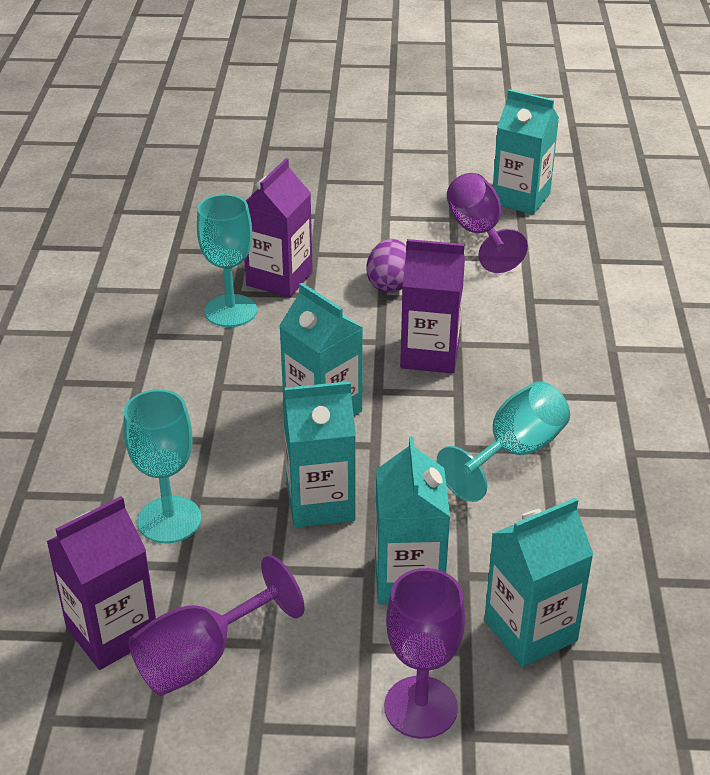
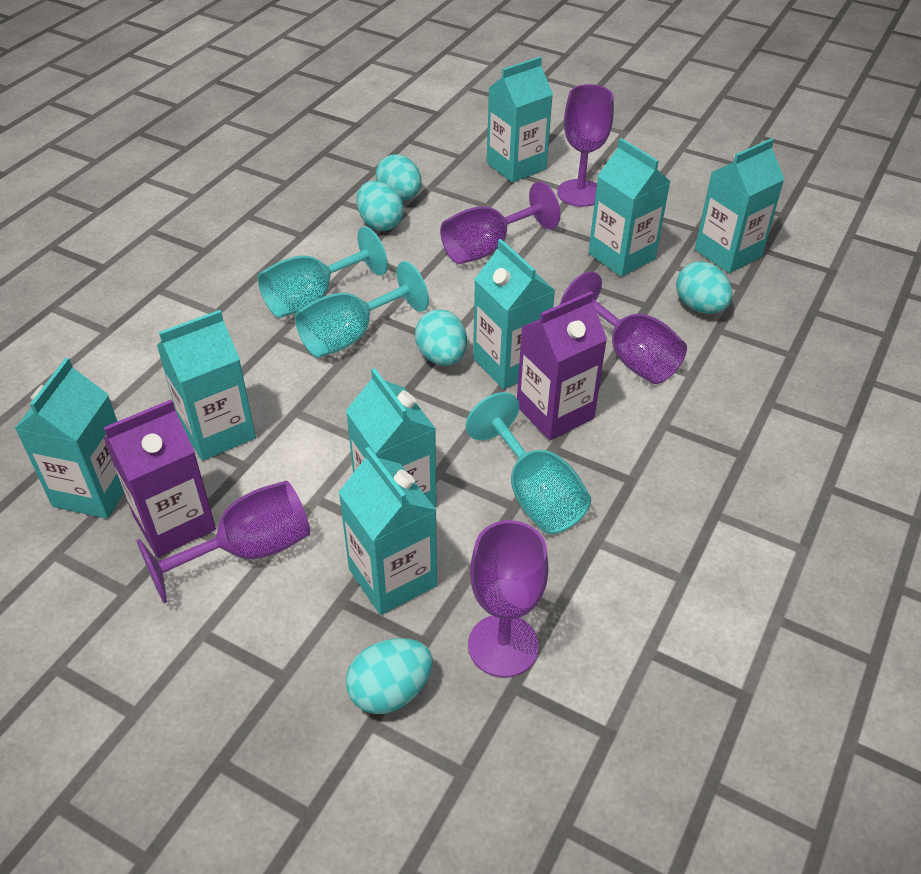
purple carton: 3 -> 2
purple egg: 1 -> 0
purple goblet: 3 -> 5
turquoise carton: 5 -> 8
turquoise egg: 0 -> 5

